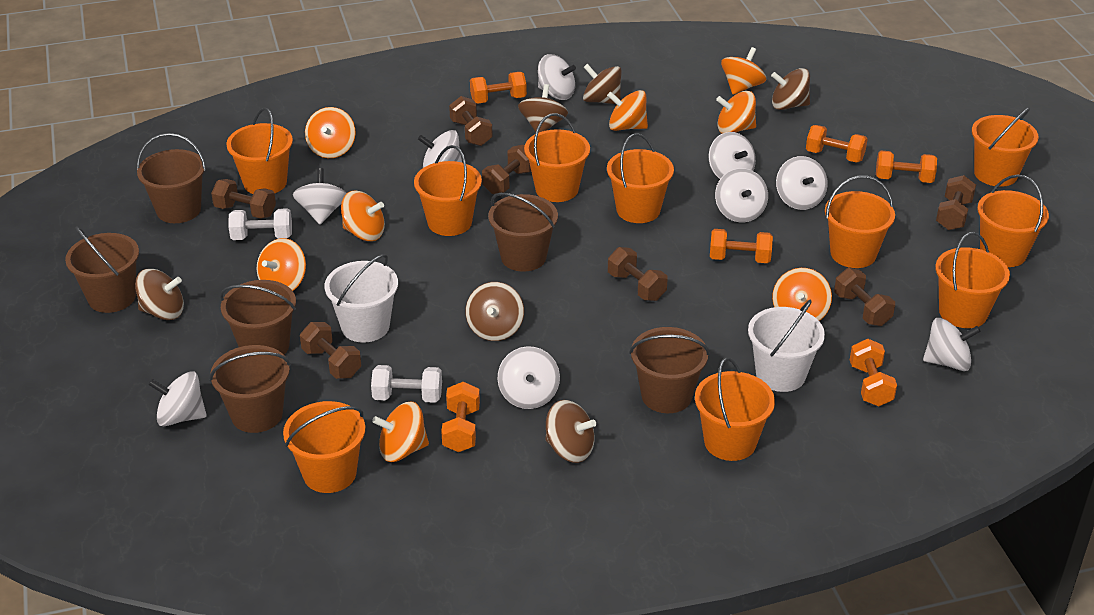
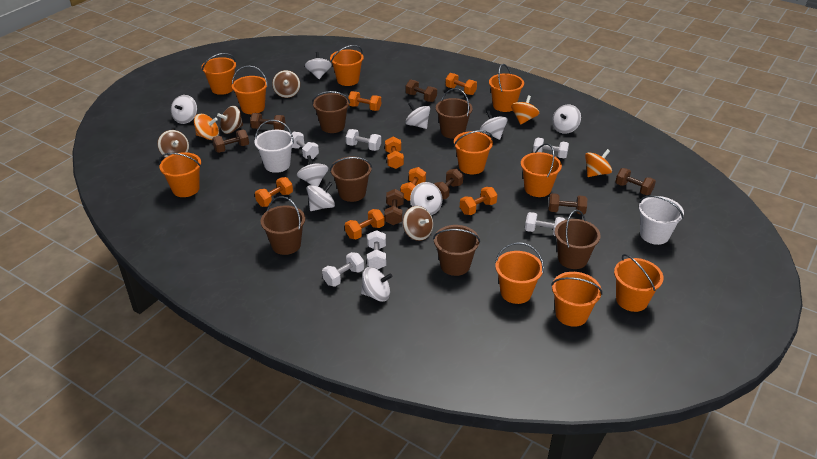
brown spinning top: 6 -> 4
orange dumbbell: 6 -> 7
orange spinning top: 8 -> 3
white dumbbell: 2 -> 6

